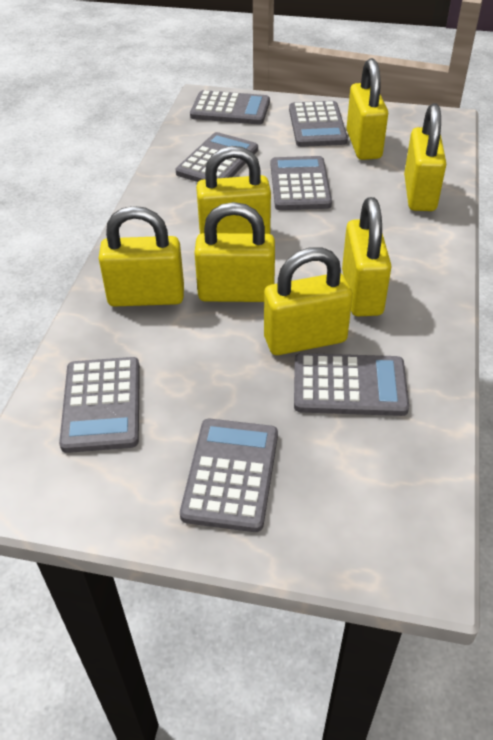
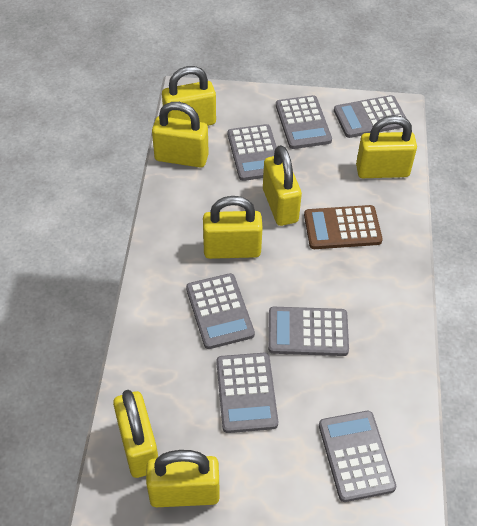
brown calculator: 0 -> 1

